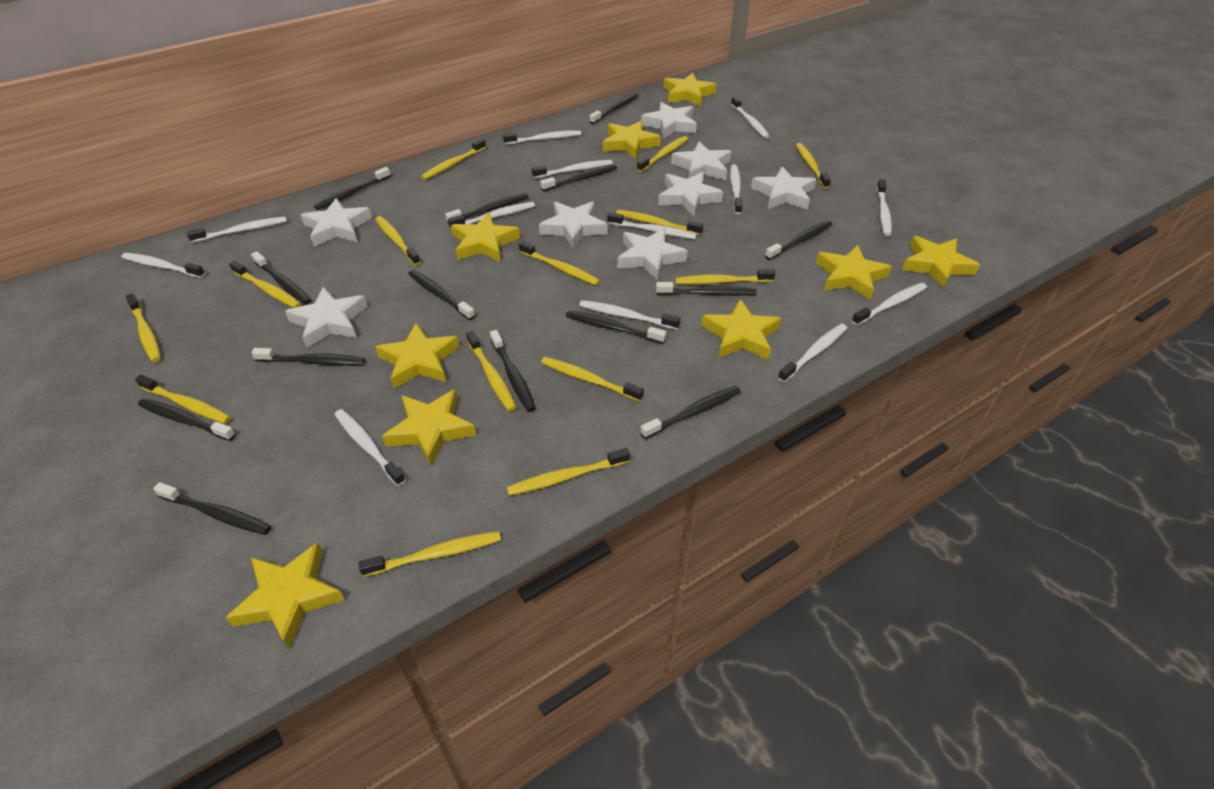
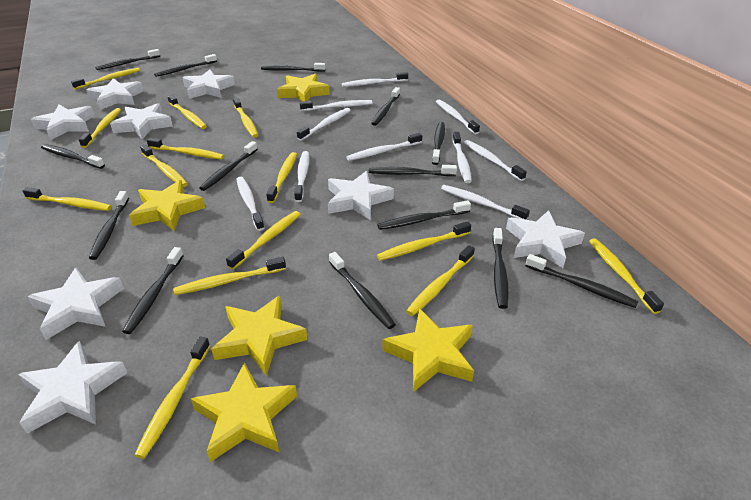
white toothbrush: 13 -> 10
yellow star: 9 -> 5

